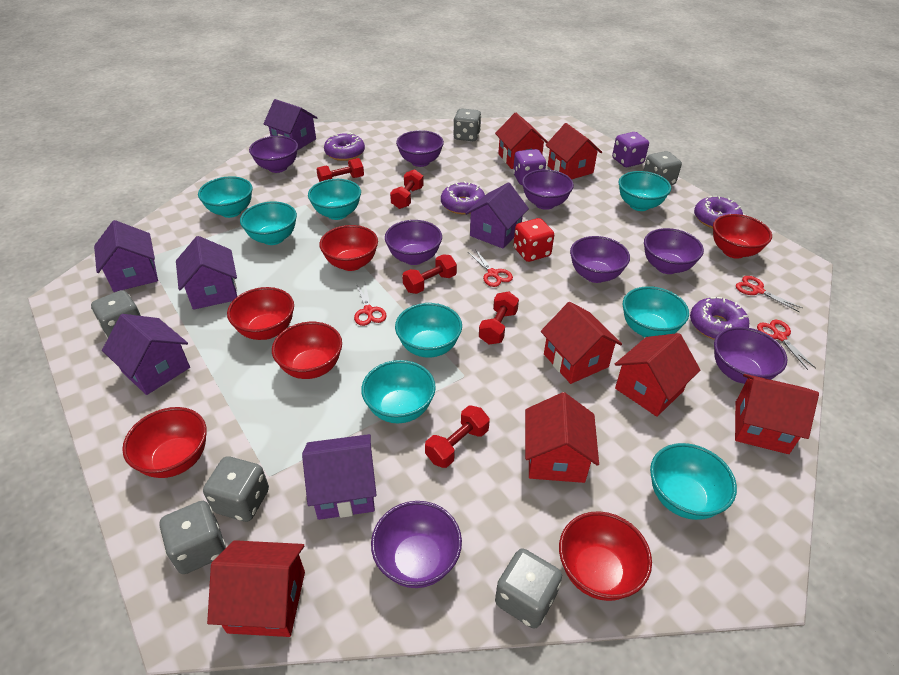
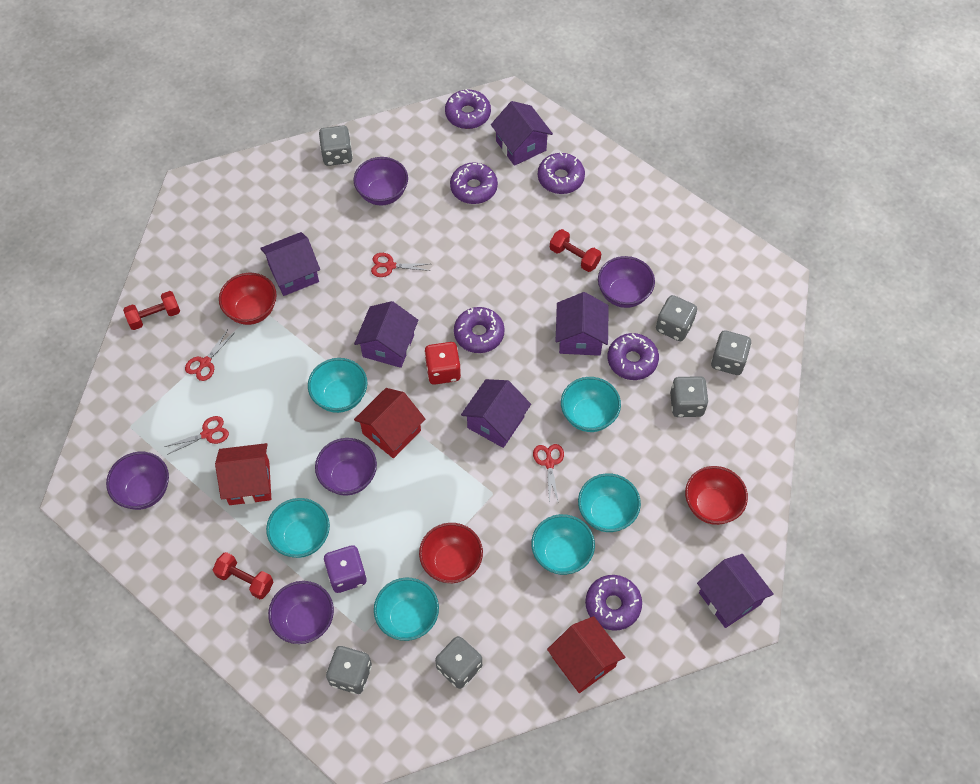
purple bowl: 8 -> 5
purple dice: 2 -> 1
purple donut: 4 -> 6
red bowl: 6 -> 3
red dumbbell: 5 -> 3
red house: 7 -> 3
turquoise bowl: 8 -> 6

